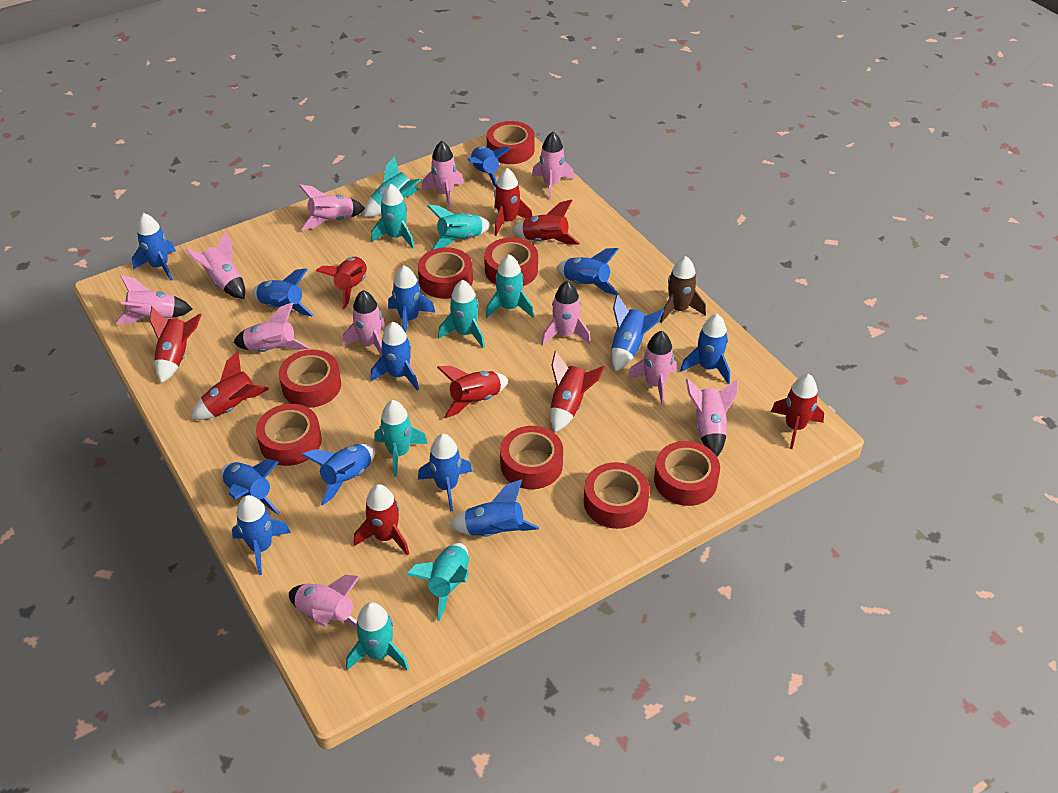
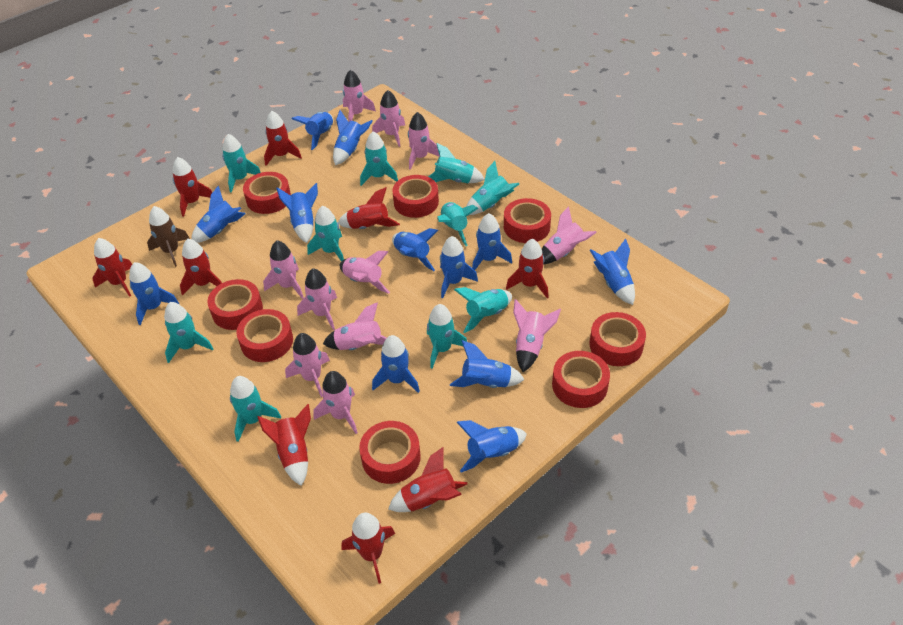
blue rocket: 13 -> 12
turquoise rocket: 8 -> 10

